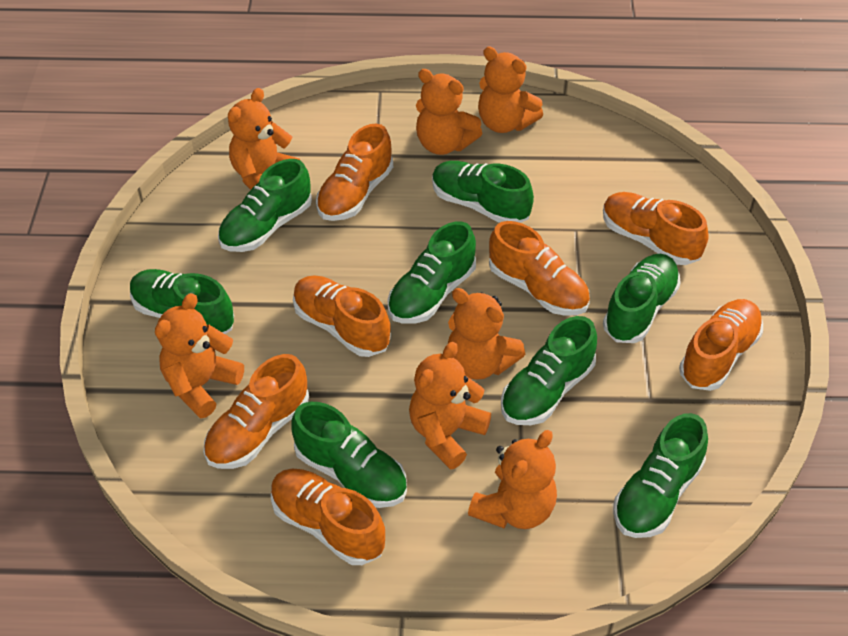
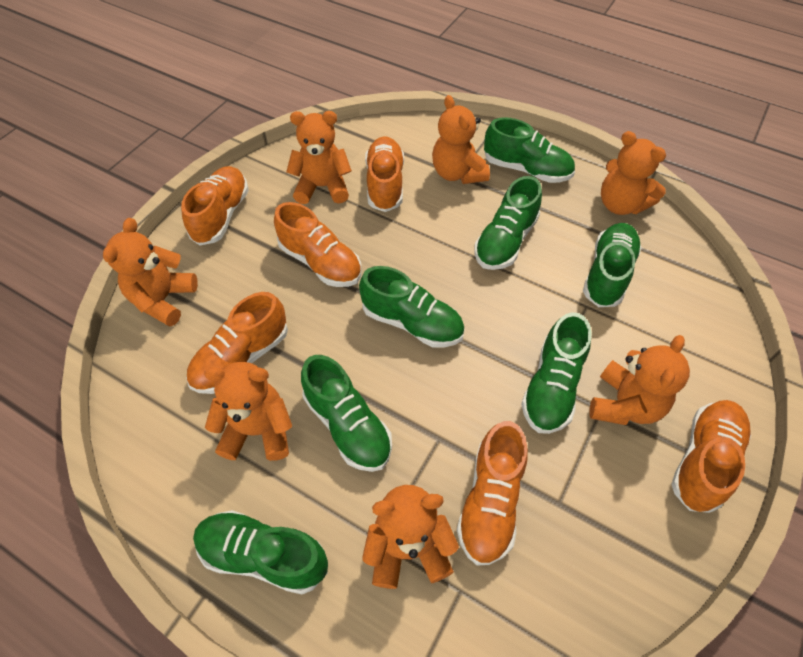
green shoe: 8 -> 7
orange shoe: 7 -> 6

